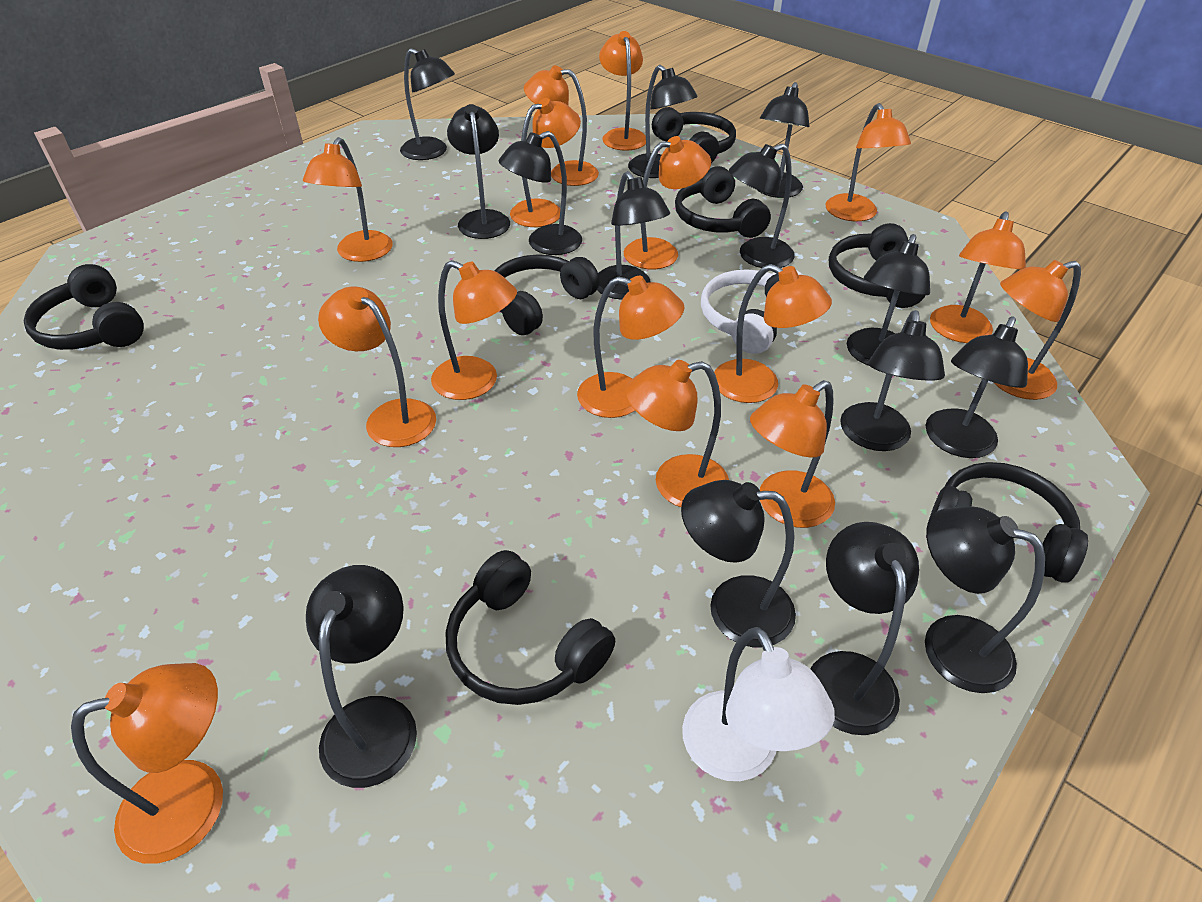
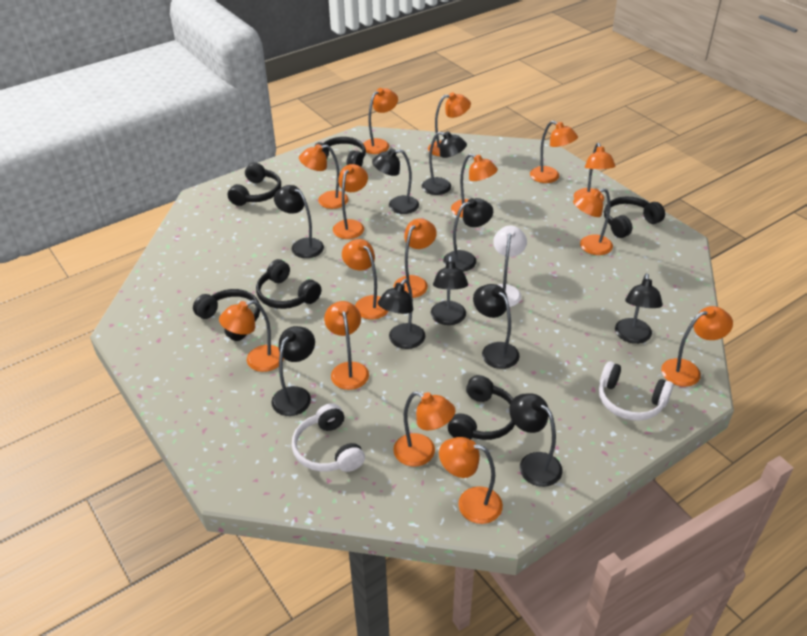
black headphones: 7 -> 6
black lamp: 14 -> 10
white headphones: 1 -> 2

